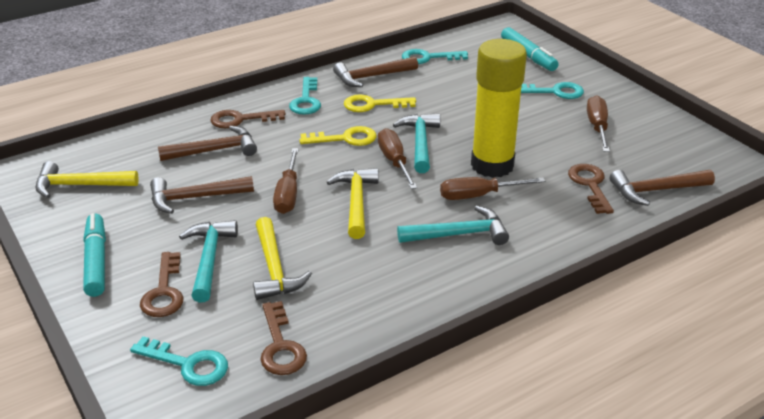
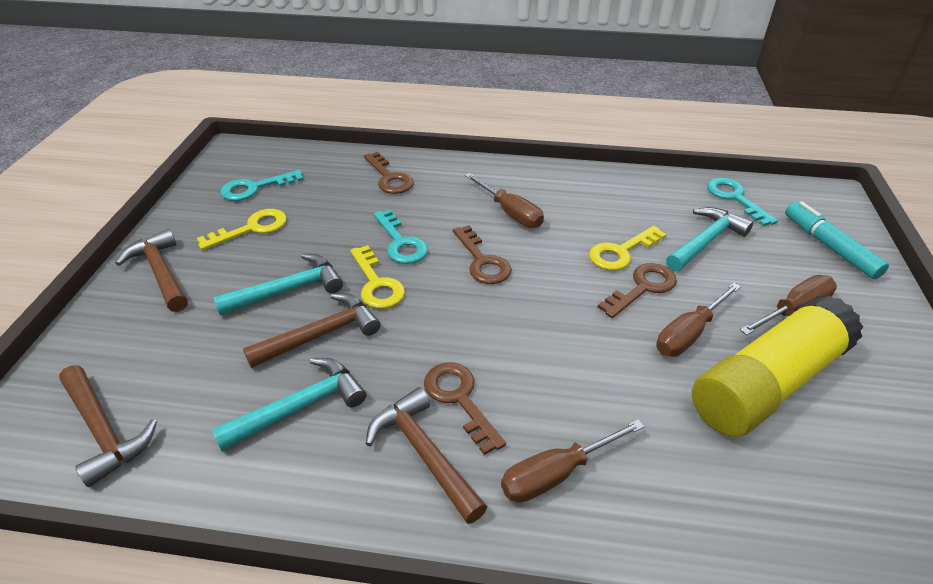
turquoise key: 4 -> 3
turquoise marker: 2 -> 1
yellow hammer: 3 -> 0
yellow key: 2 -> 3

